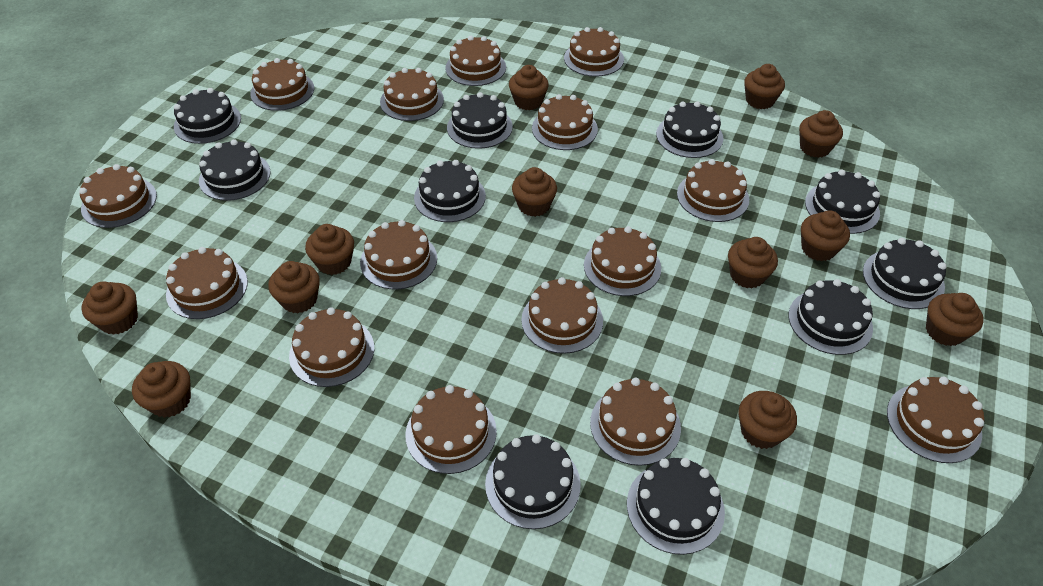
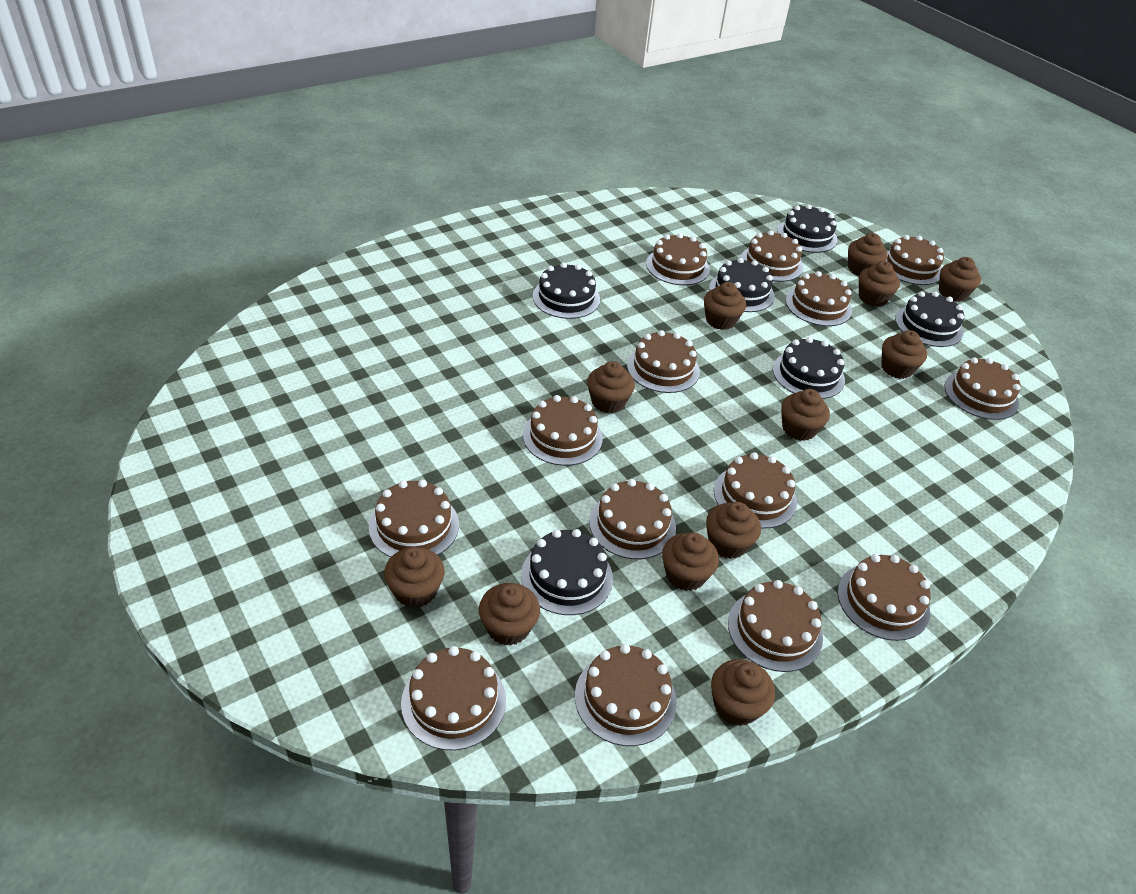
black cake: 10 -> 6
brown cake: 15 -> 14

